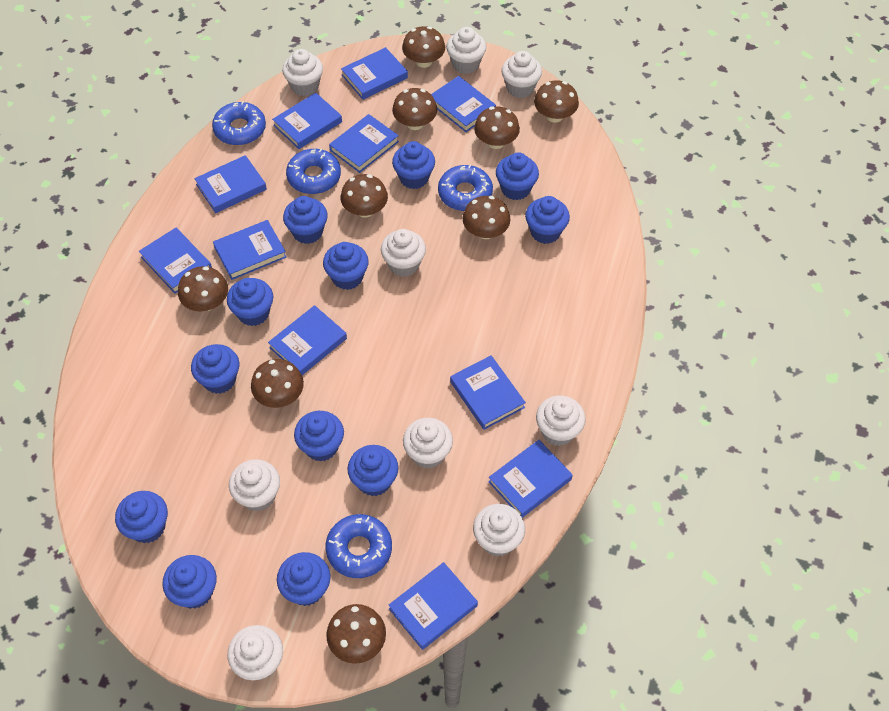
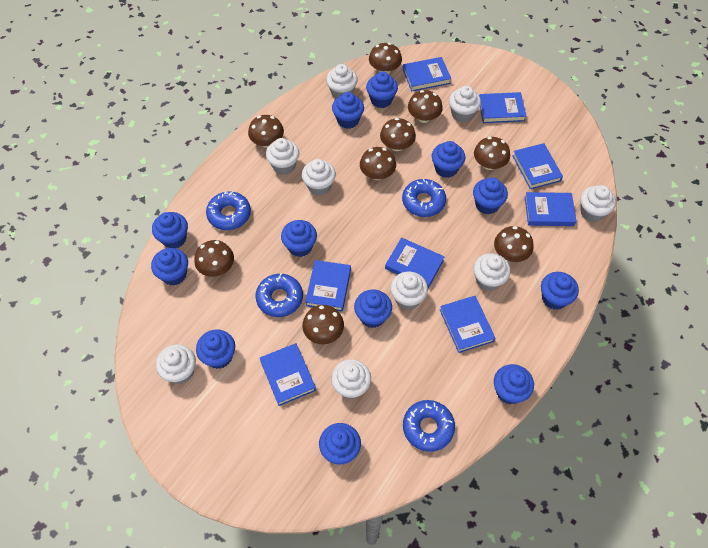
blue book: 11 -> 8

